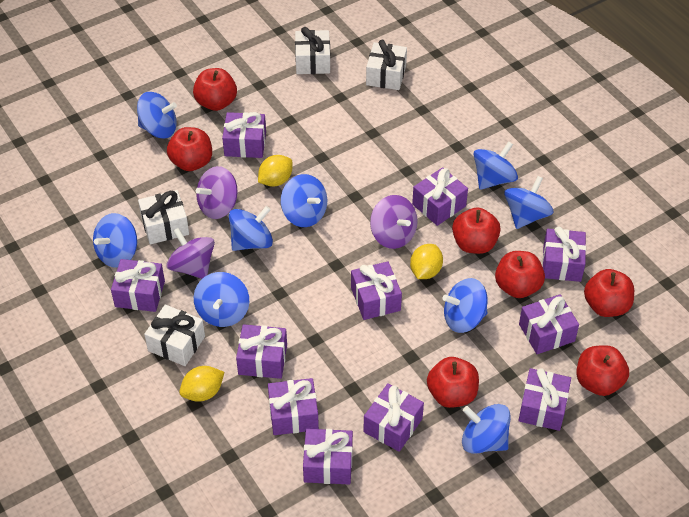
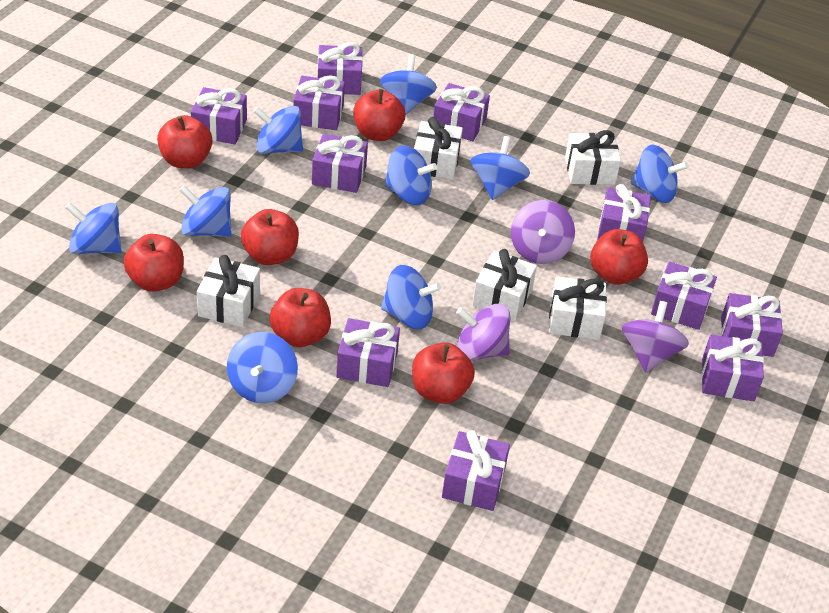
white gift: 4 -> 5
yellow lemon: 3 -> 0

